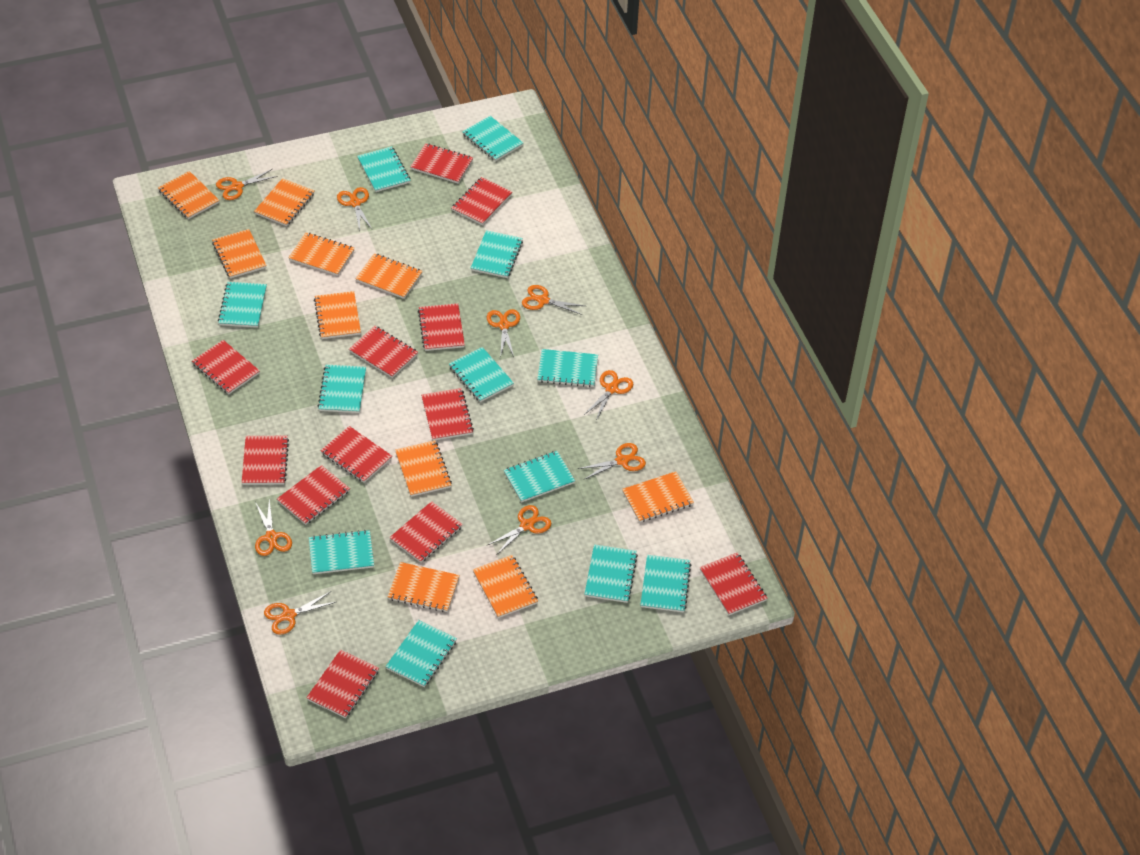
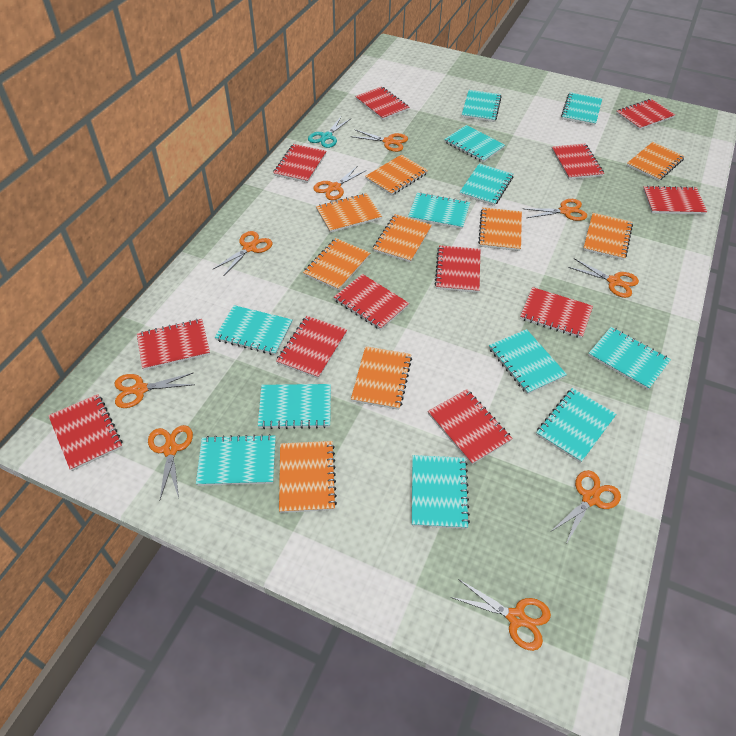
orange notebook: 10 -> 9
turquoise scissors: 0 -> 1

